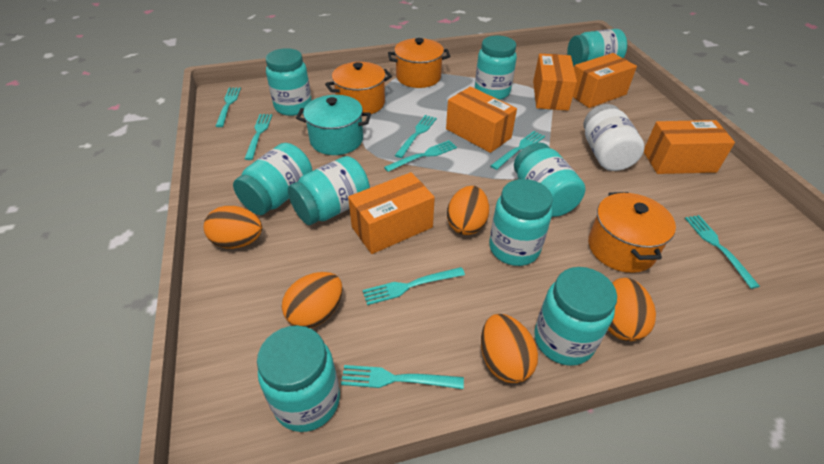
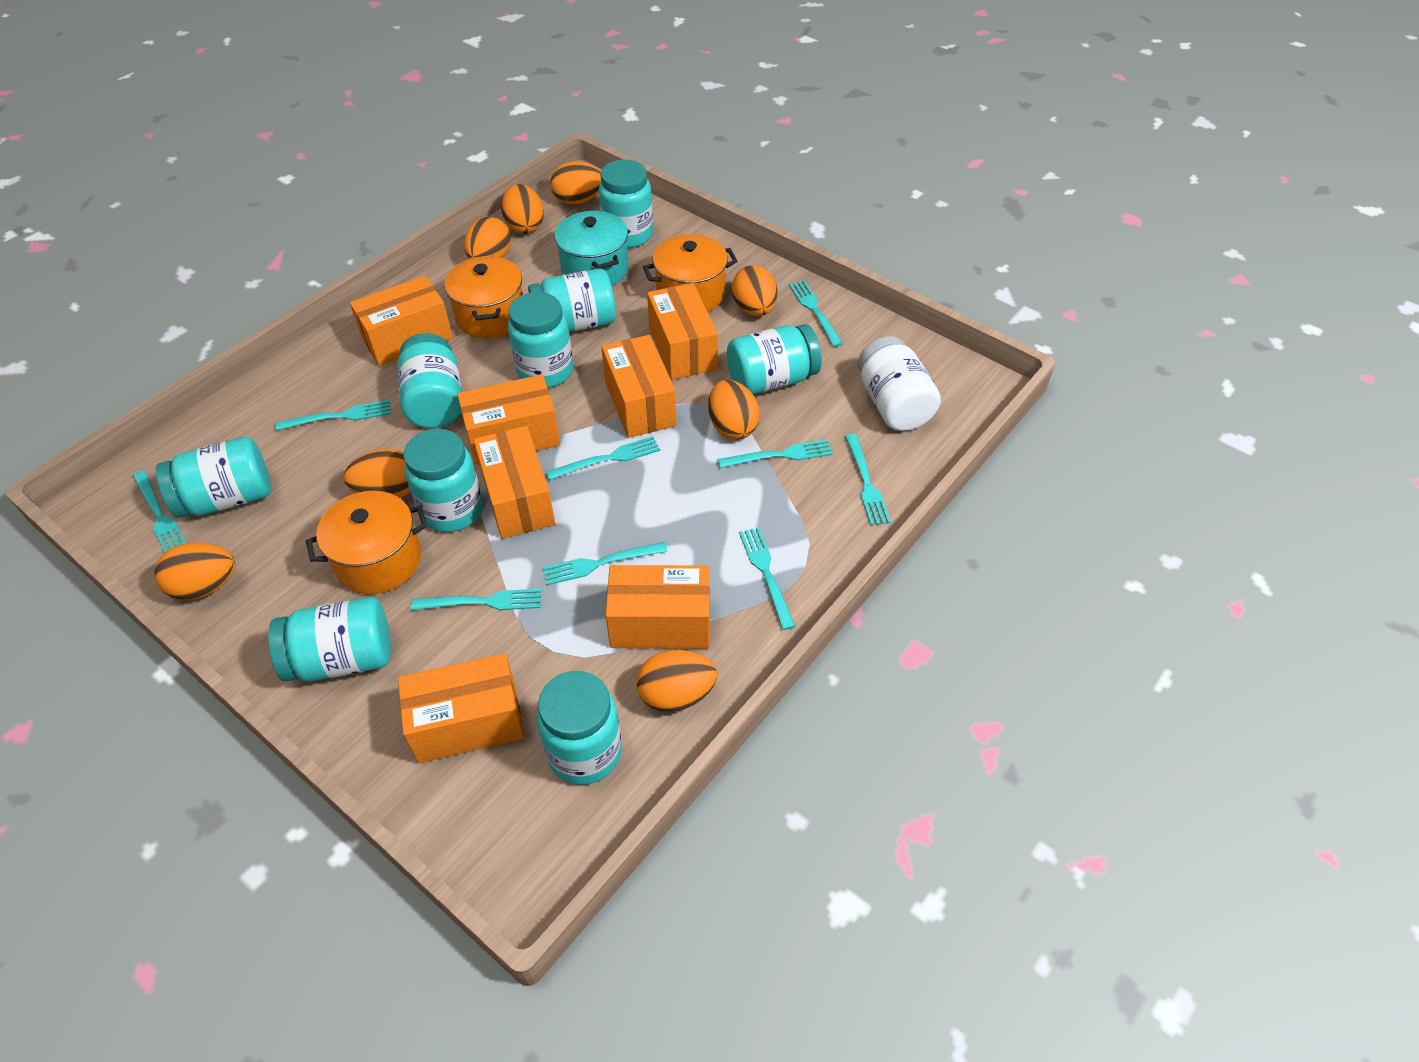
orange box: 5 -> 7
orange egg: 5 -> 8
turquoise fork: 8 -> 9

